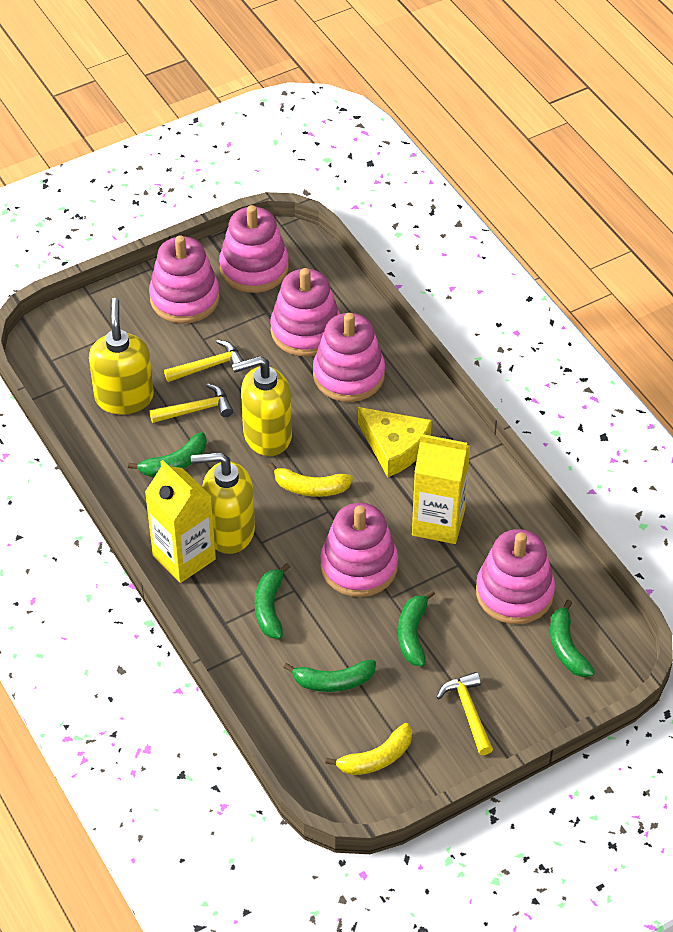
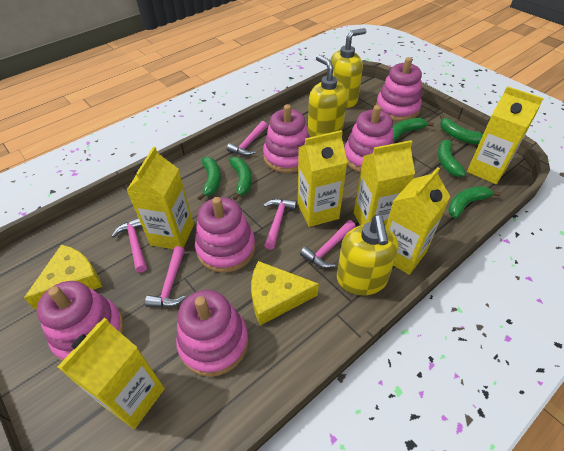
green banana: 5 -> 6
pink hammer: 0 -> 5
yellow banana: 2 -> 0
yellow carton: 2 -> 6
yellow cheese: 1 -> 2
yellow hammer: 3 -> 0

